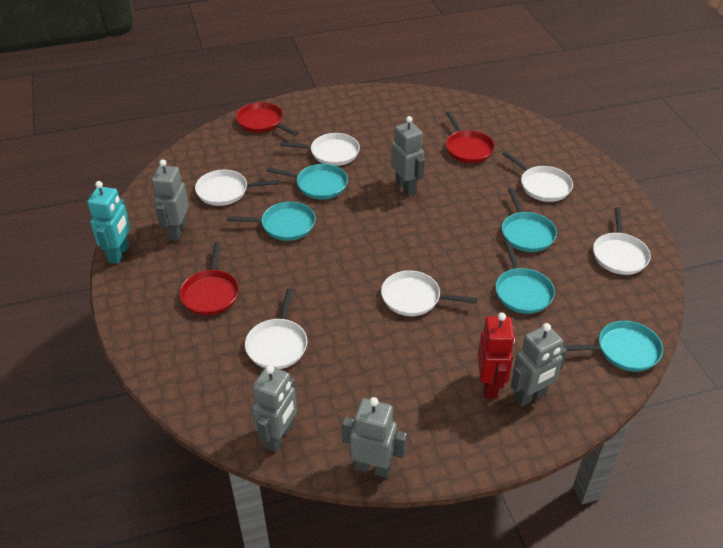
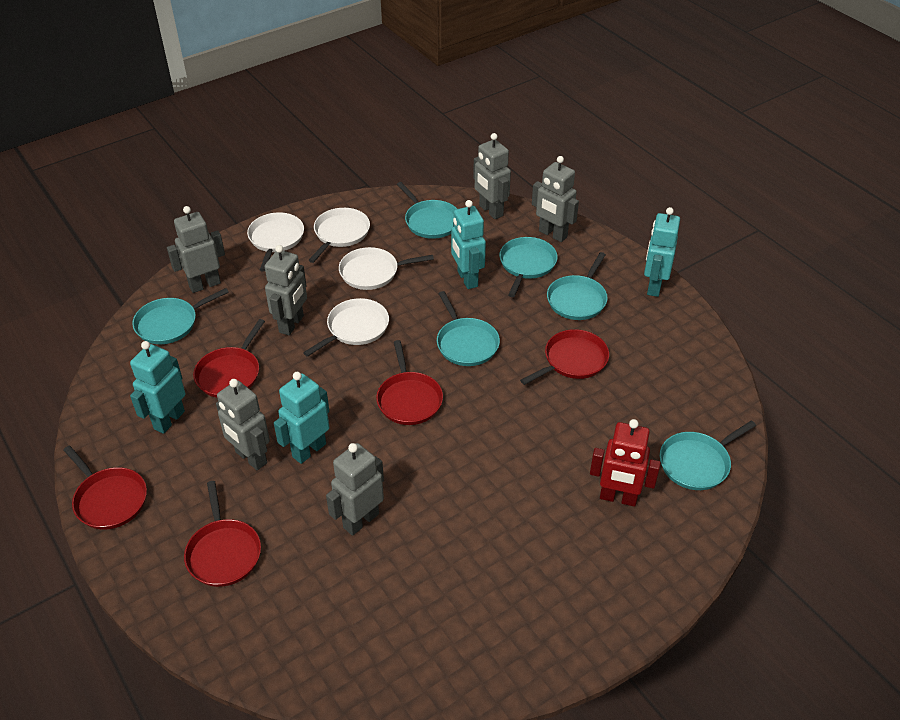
grey robot: 5 -> 6
red pan: 3 -> 5
turquoise pan: 5 -> 6
turquoise robot: 1 -> 4
white pan: 6 -> 4

